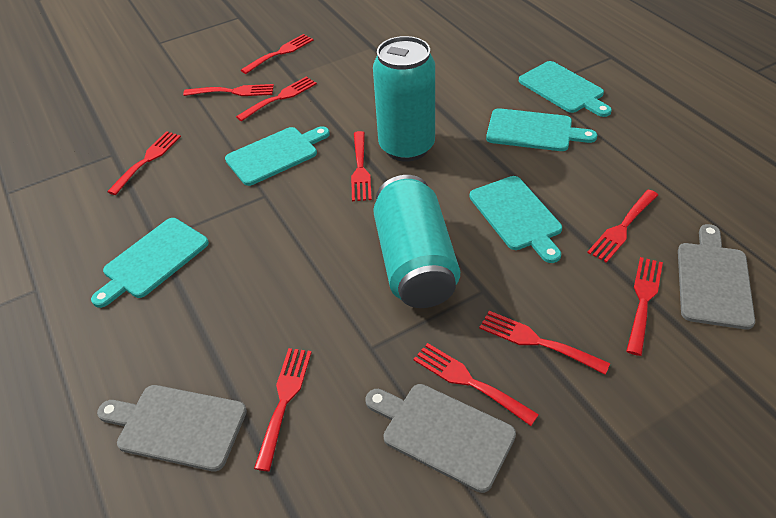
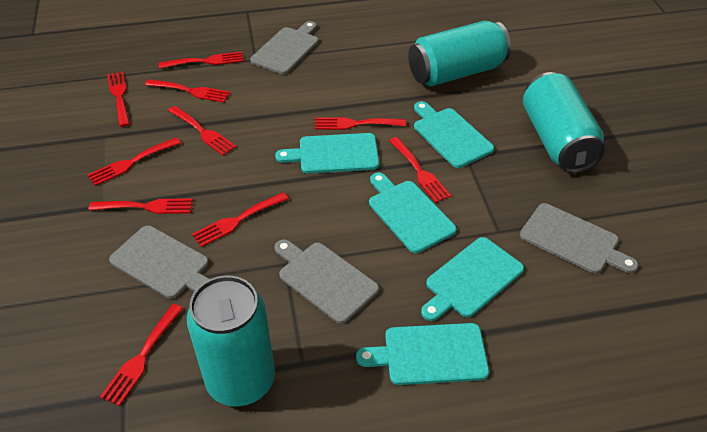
grey cutting board: 3 -> 4
turquoise can: 2 -> 3

